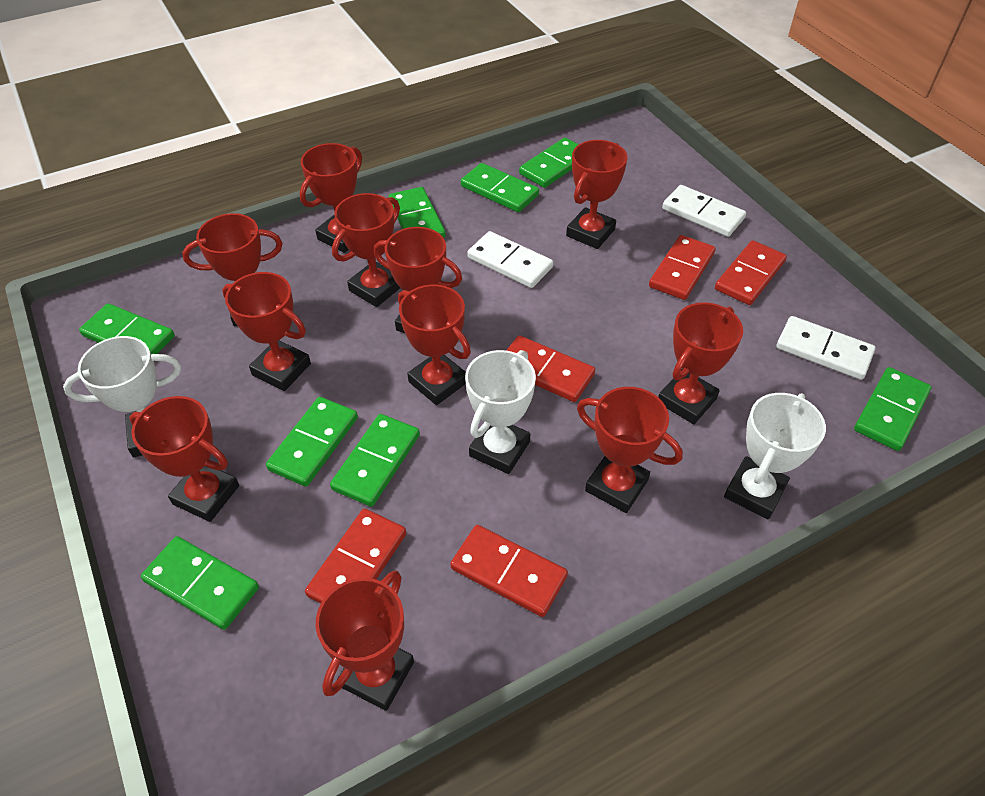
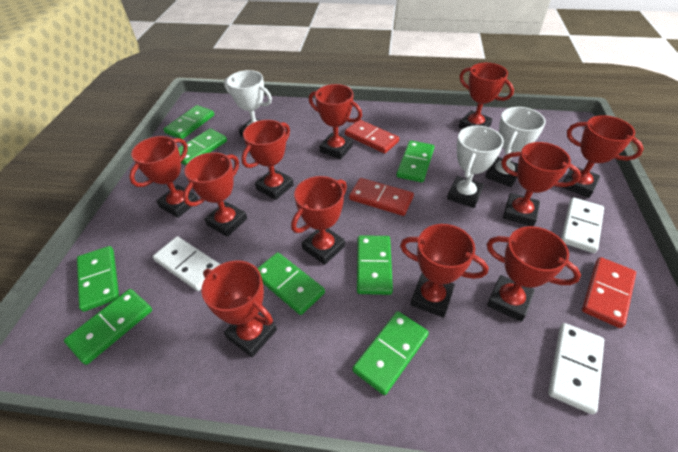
red domino: 5 -> 3

